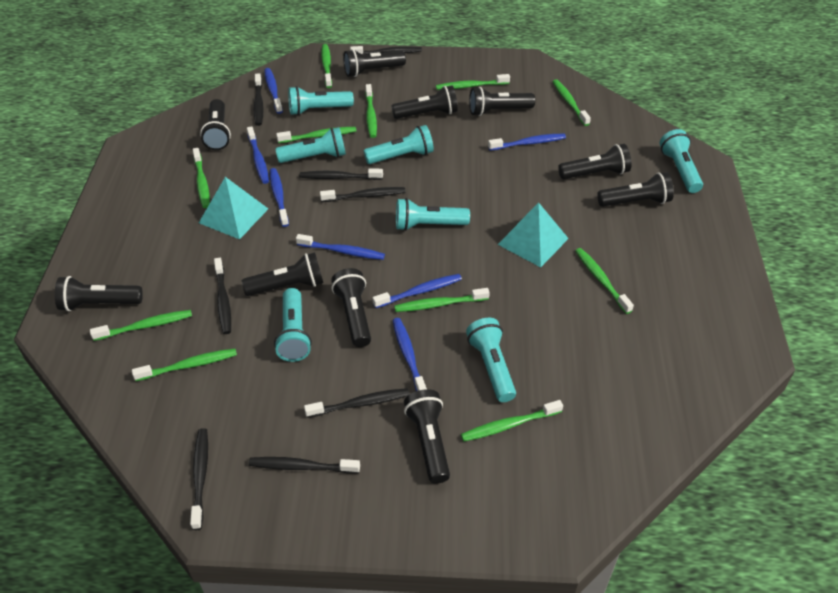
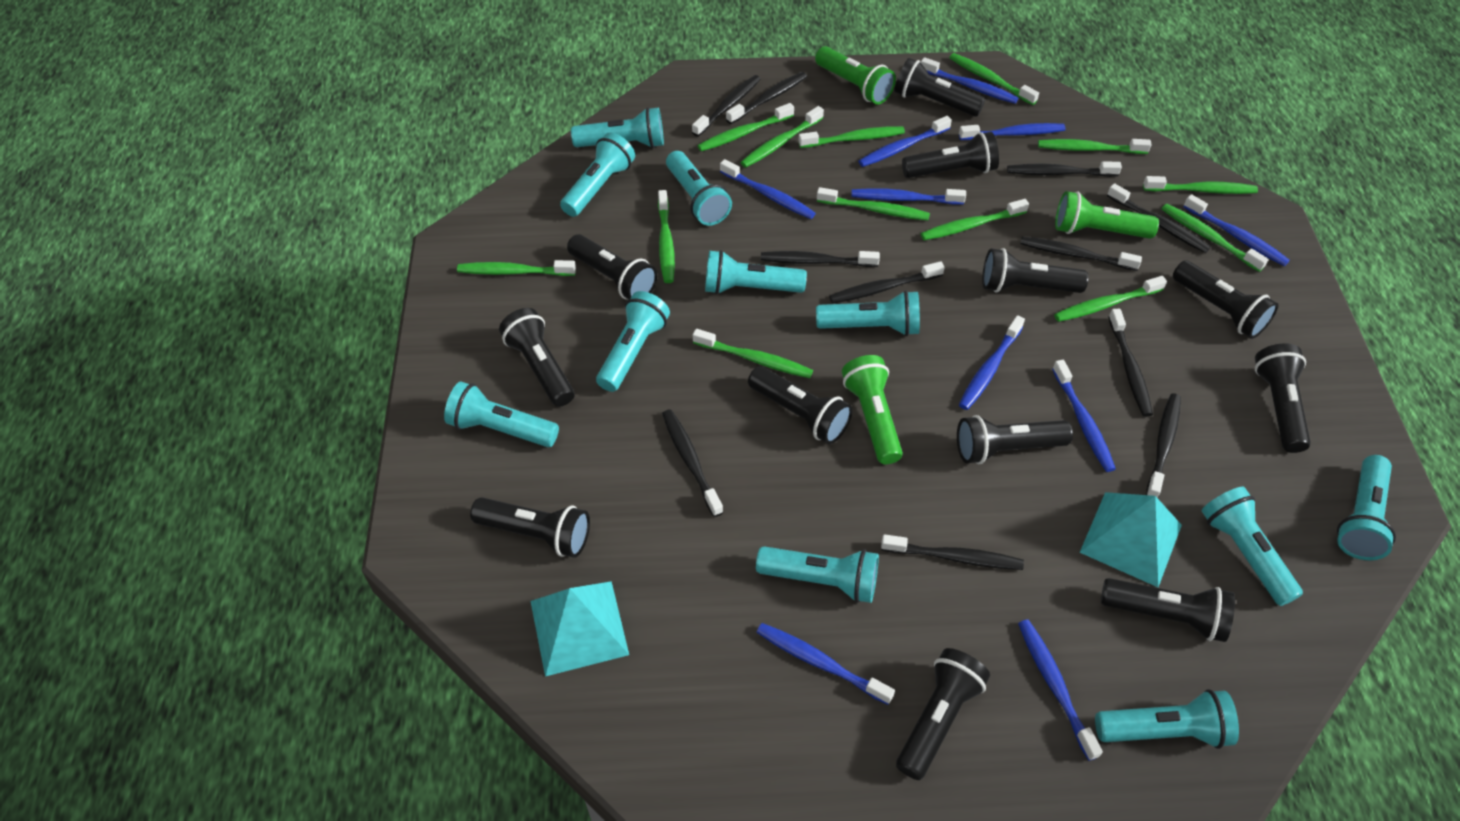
black flashlight: 10 -> 12
black toothbrush: 8 -> 11
blue toothbrush: 7 -> 10
green flashlight: 0 -> 3
green toothbrush: 11 -> 13
turquoise flashlight: 7 -> 11

